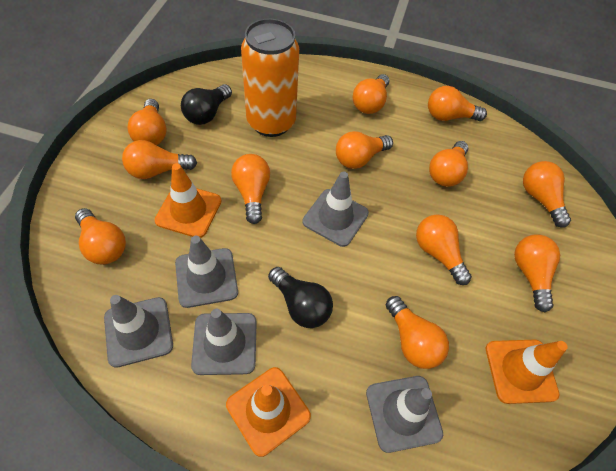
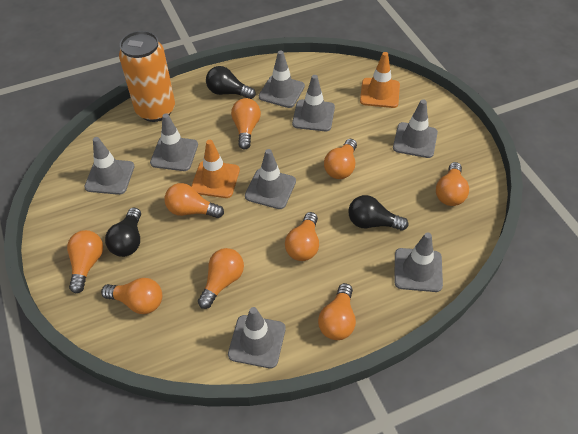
black light bulb: 2 -> 3
grey traffic cone: 5 -> 8
orange light bulb: 12 -> 9
orange traffic cone: 3 -> 2

